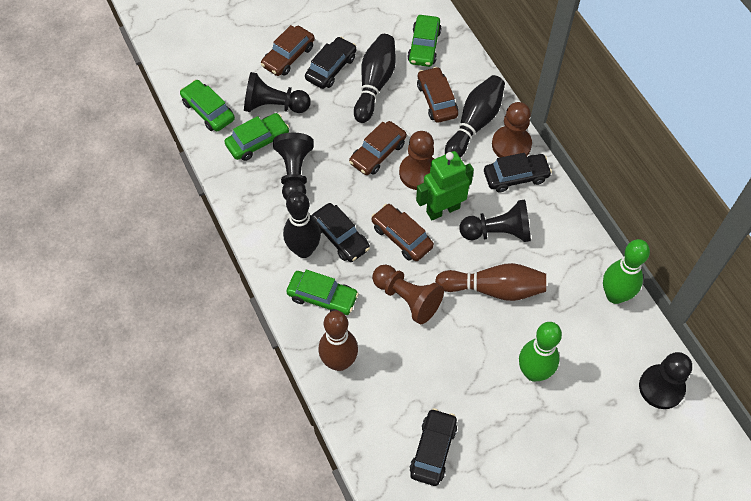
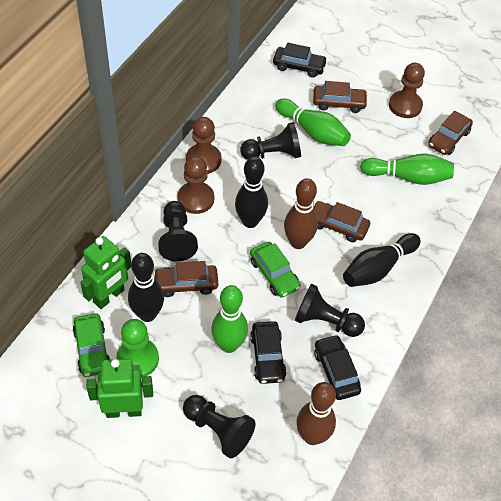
black car: 4 -> 3
green bowling pin: 2 -> 3
green car: 4 -> 2
green pawn: 0 -> 1
green robot: 1 -> 2

